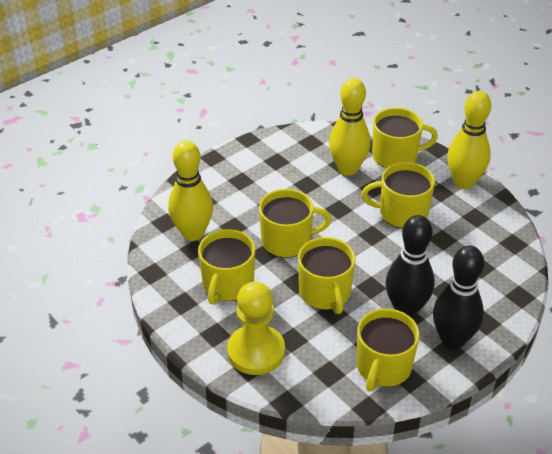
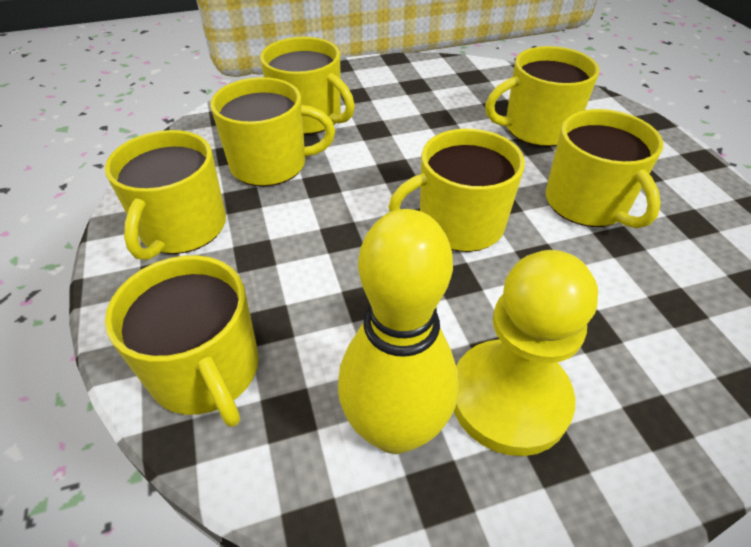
black bowling pin: 2 -> 0
yellow bowling pin: 3 -> 1
yellow mug: 6 -> 7

